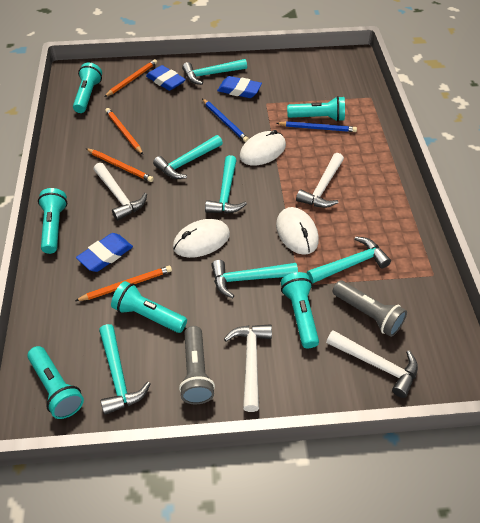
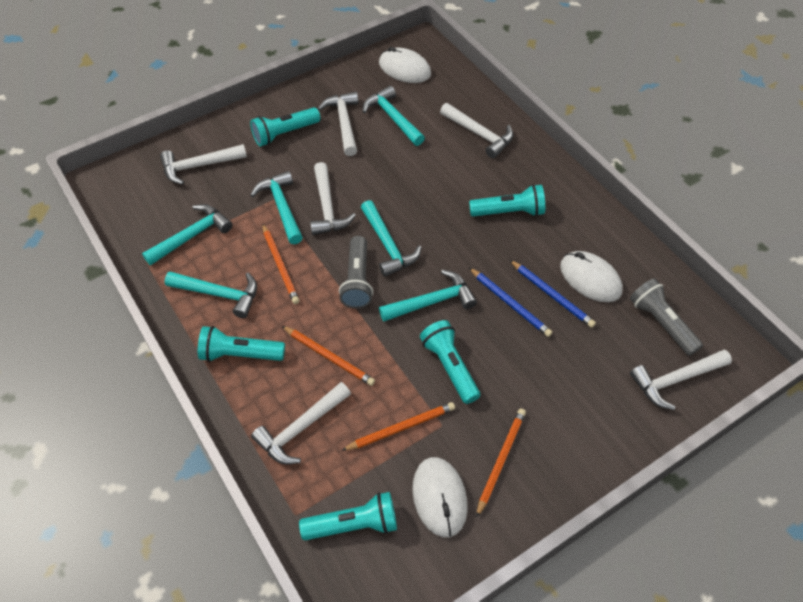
blue eraser: 3 -> 0
turquoise flashlight: 6 -> 5
white hammer: 4 -> 6

